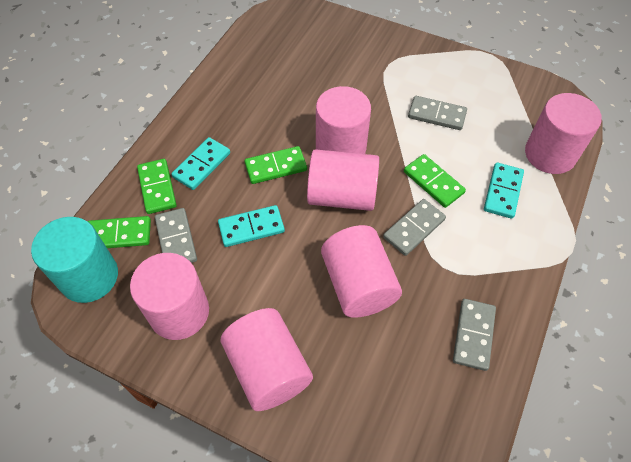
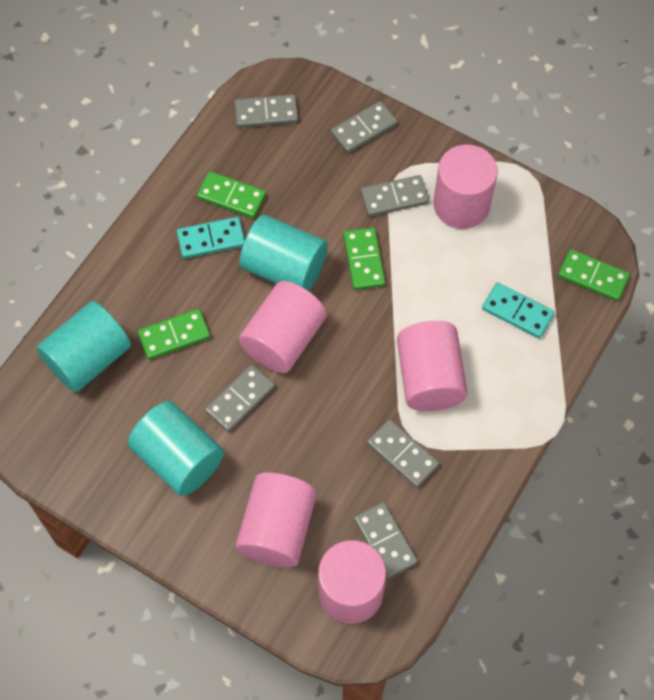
grey domino: 4 -> 6
pink cylinder: 6 -> 5
turquoise cylinder: 1 -> 3
turquoise domino: 3 -> 2

